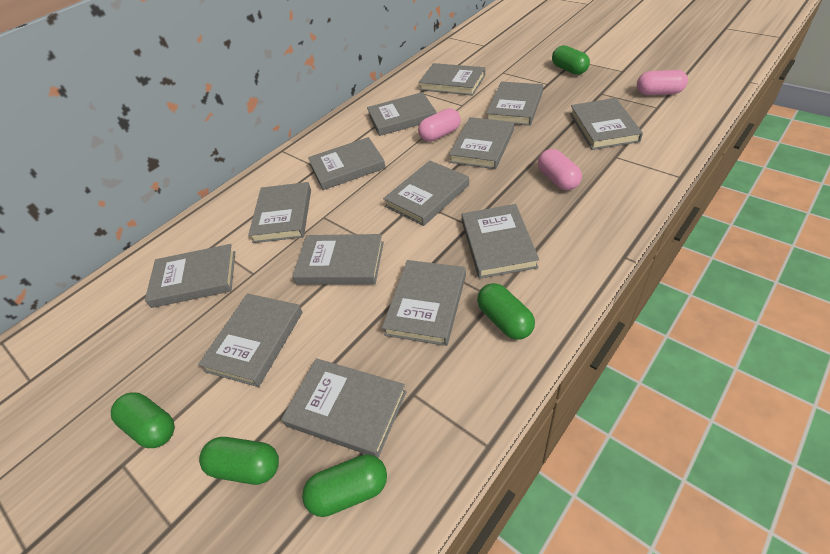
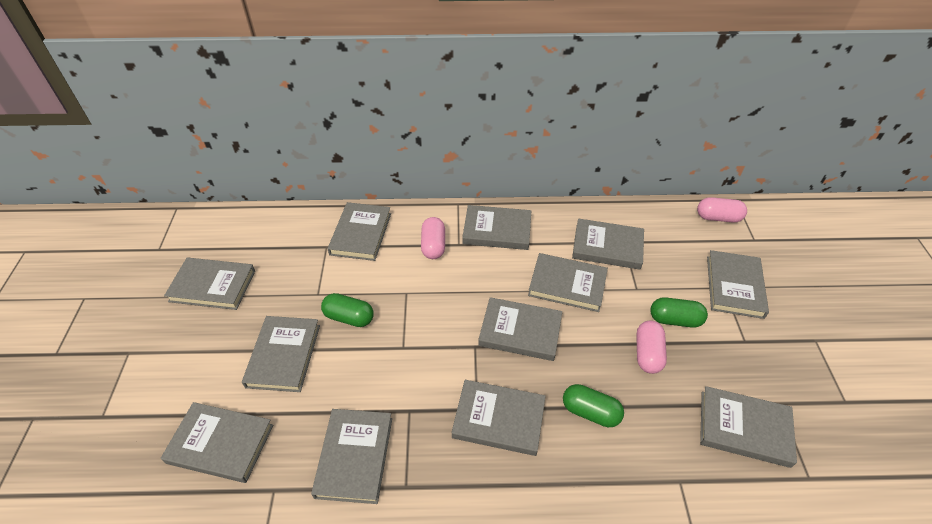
green capsule: 5 -> 3
grey book: 14 -> 12

